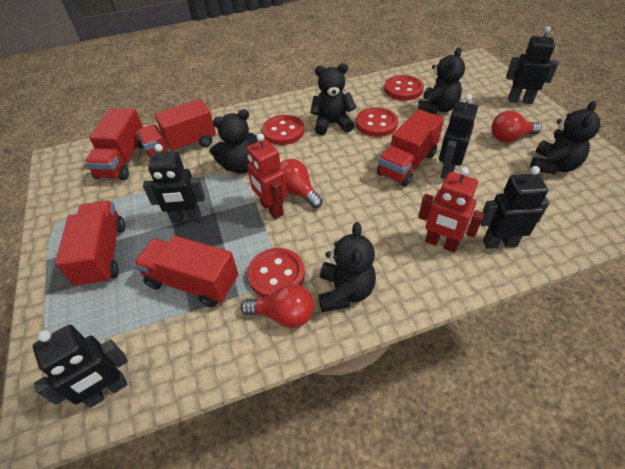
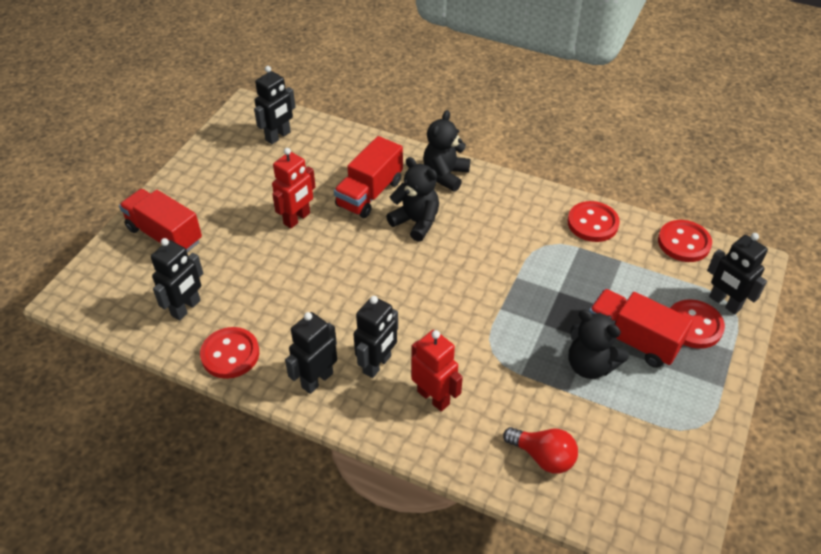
black teddy bear: 5 -> 3
red light bulb: 3 -> 1
red truck: 5 -> 3

